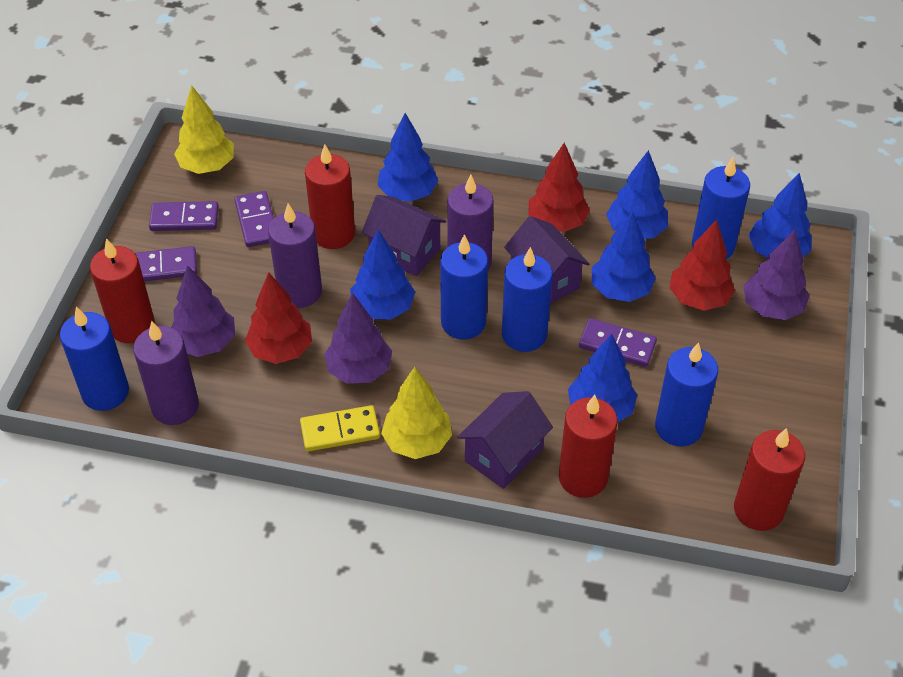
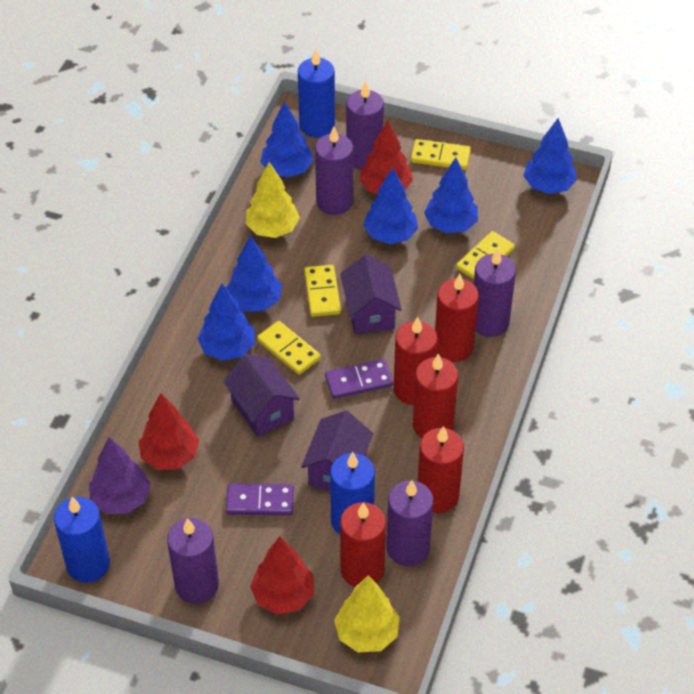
blue candle: 5 -> 3
purple candle: 3 -> 5
purple domino: 4 -> 2
purple tree: 3 -> 1
red candle: 4 -> 5
yellow domino: 1 -> 4

